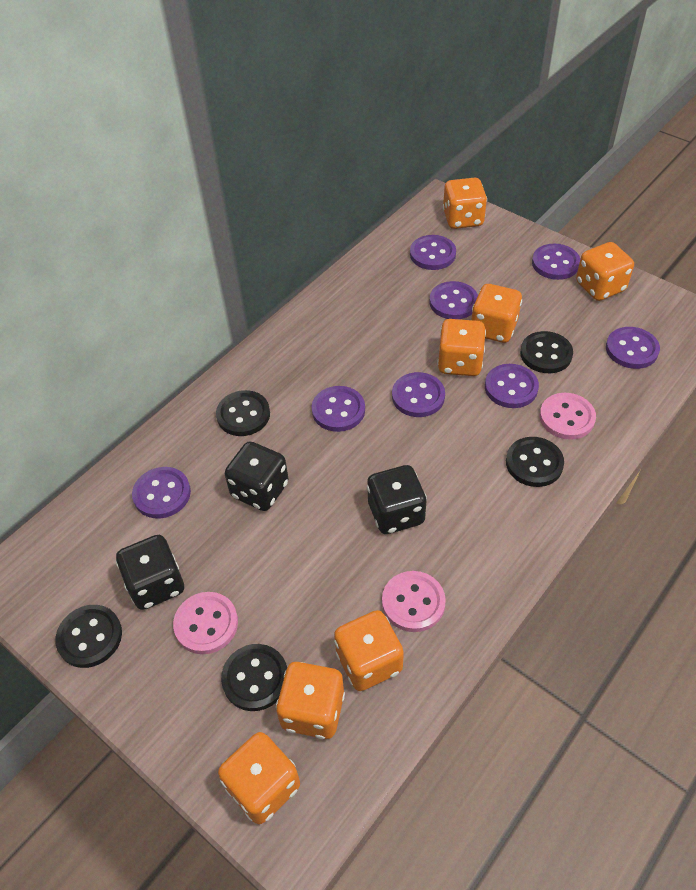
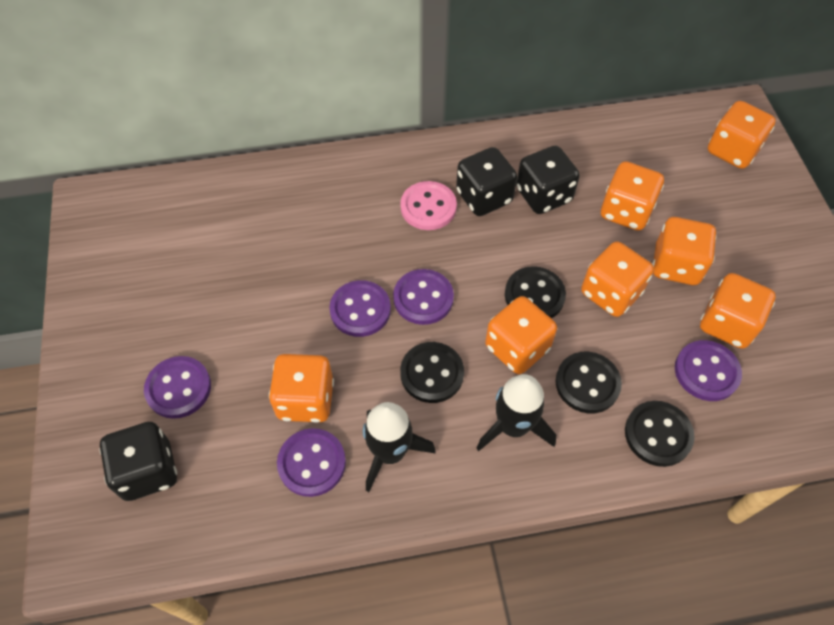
black button: 5 -> 4
black rocket: 0 -> 2
pink button: 3 -> 1
purple button: 8 -> 5

